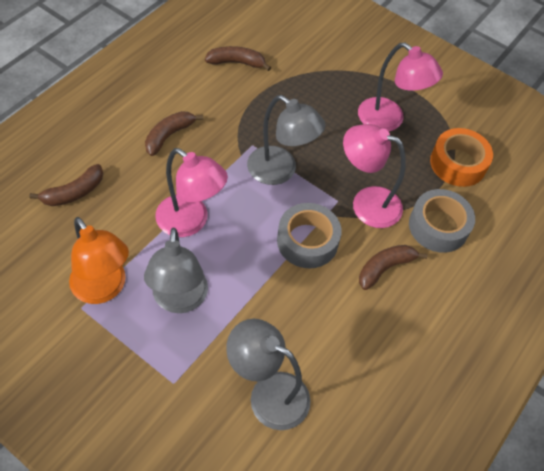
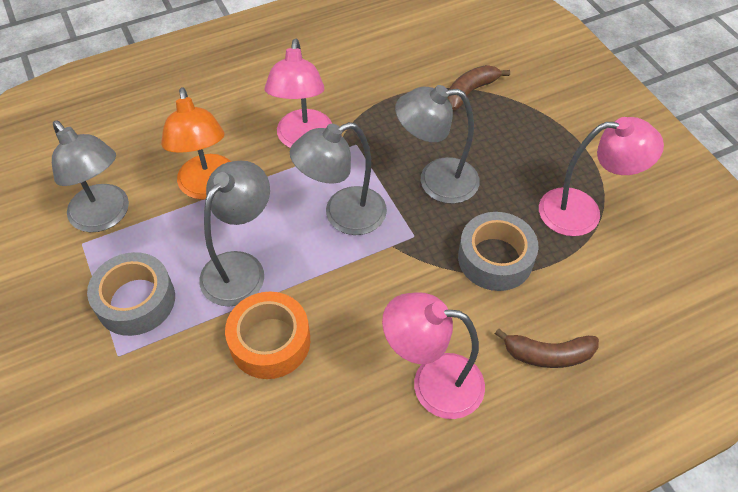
brown banana: 4 -> 2
grey lamp: 3 -> 4

